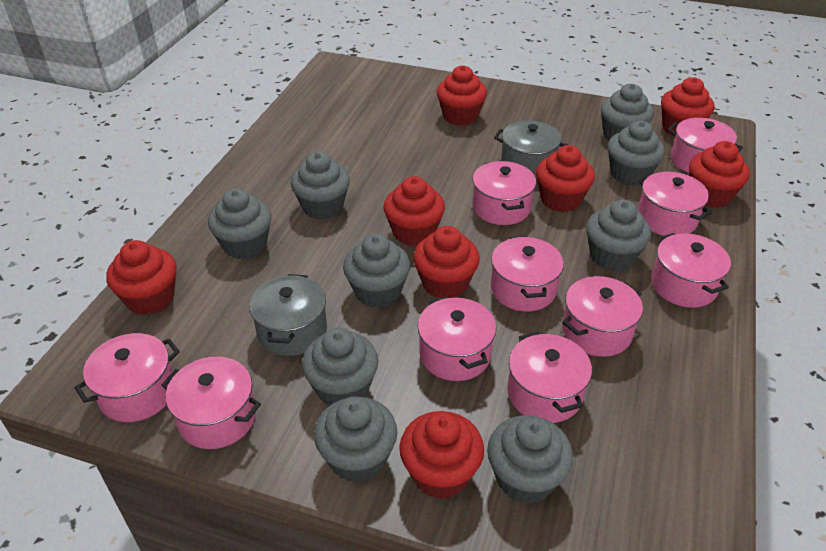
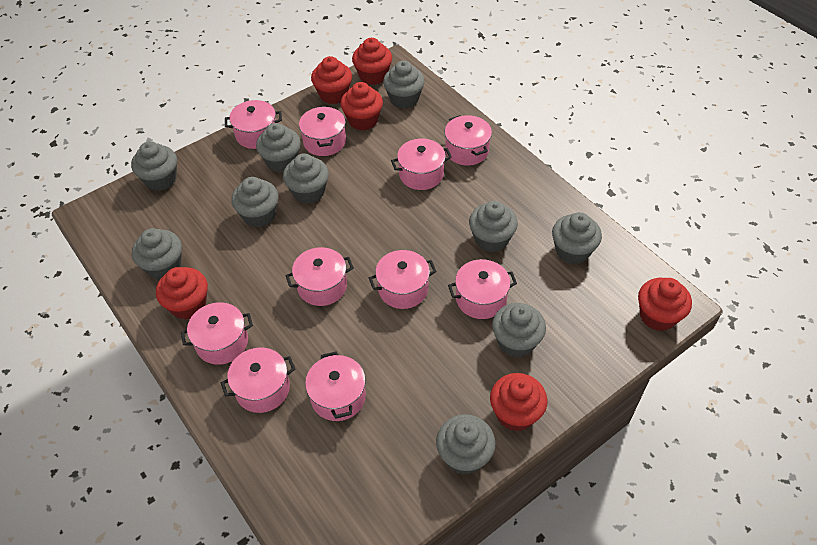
grey cupcake: 9 -> 10
grey pot: 2 -> 0
red cupcake: 8 -> 6

